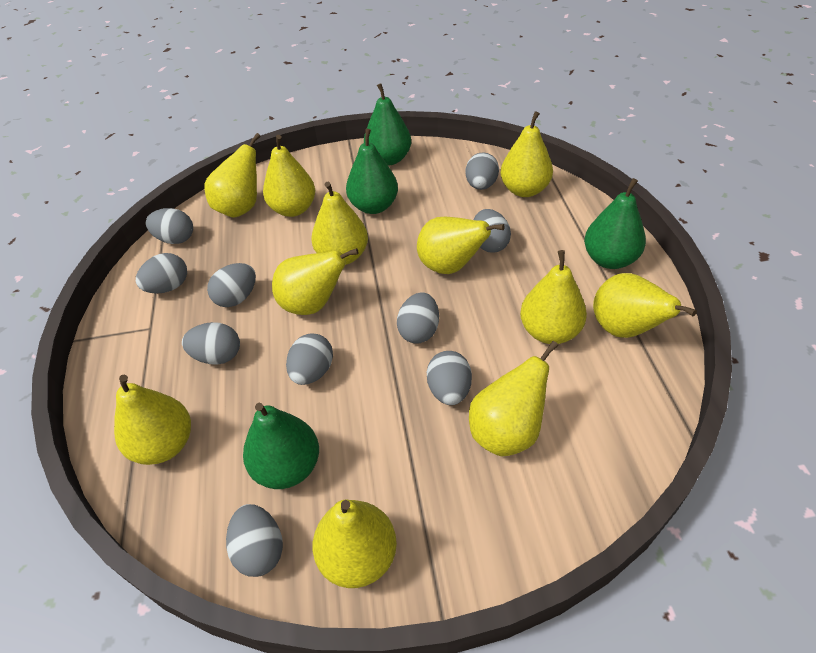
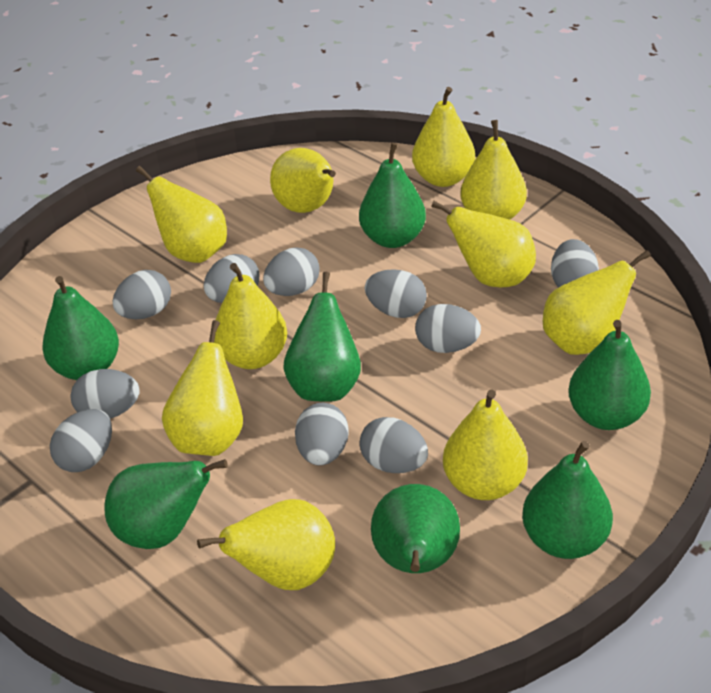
green pear: 4 -> 7
yellow pear: 11 -> 10

